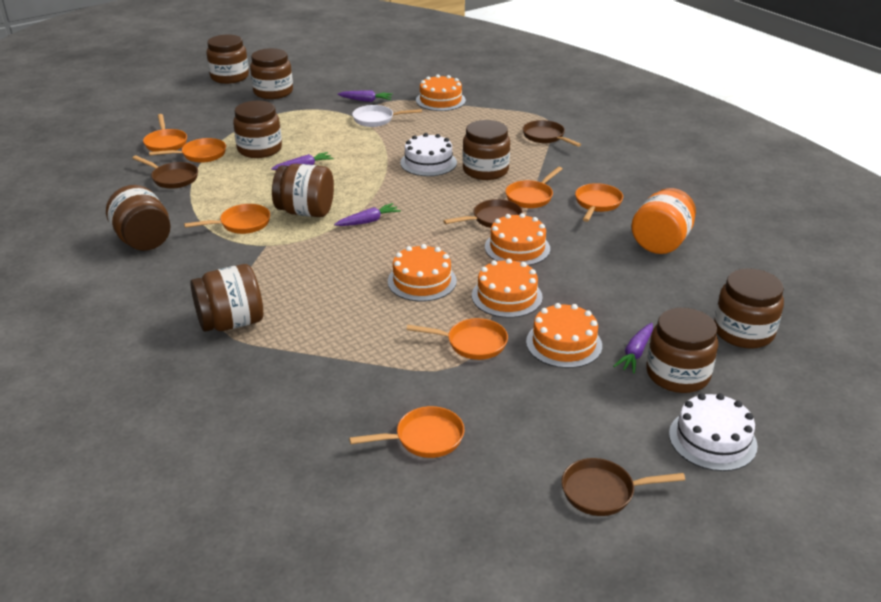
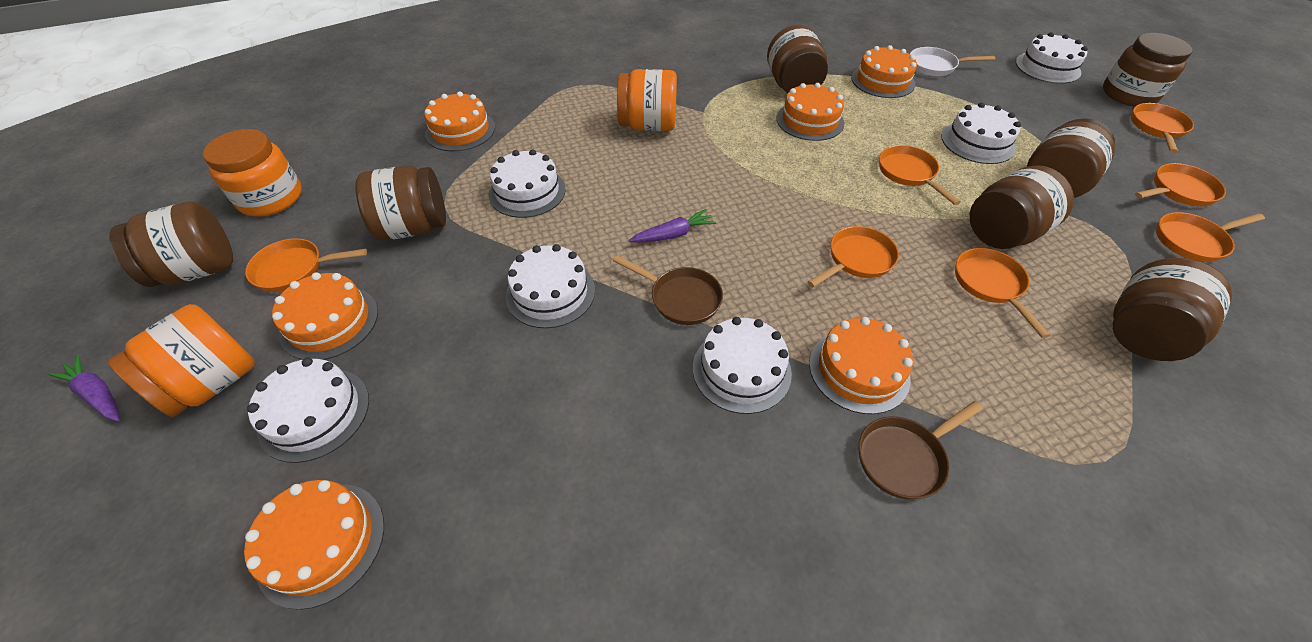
brown jar: 9 -> 7
brown pan: 4 -> 2
orange cake: 5 -> 6
orange jar: 1 -> 3
purple carrot: 4 -> 2
white cake: 2 -> 6

